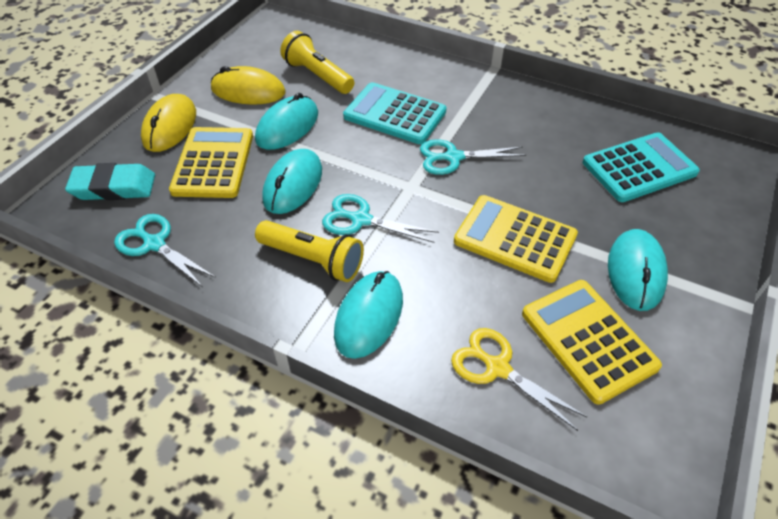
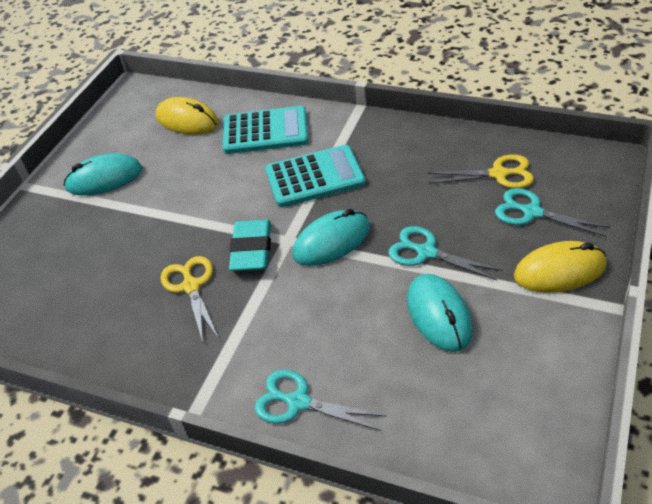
turquoise mouse: 4 -> 3
yellow calculator: 3 -> 0
yellow flashlight: 2 -> 0
yellow scissors: 1 -> 2

